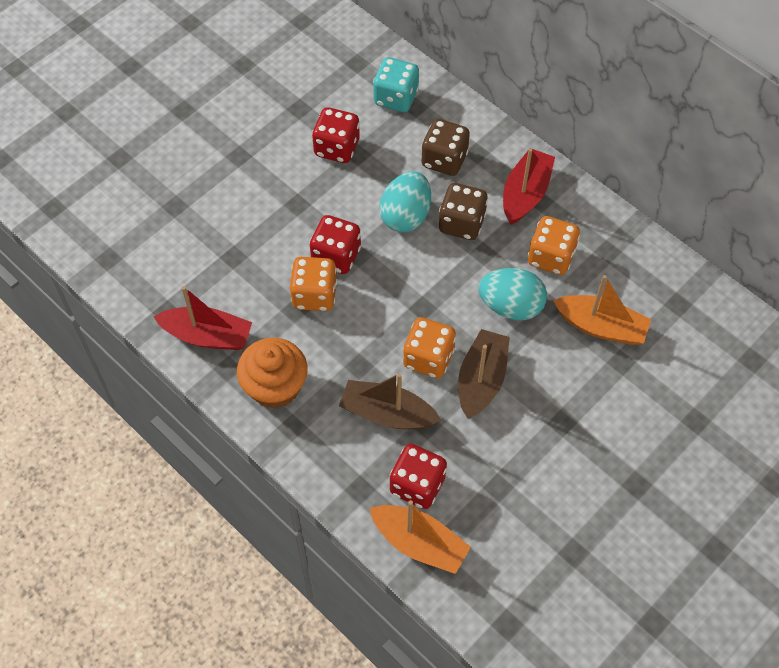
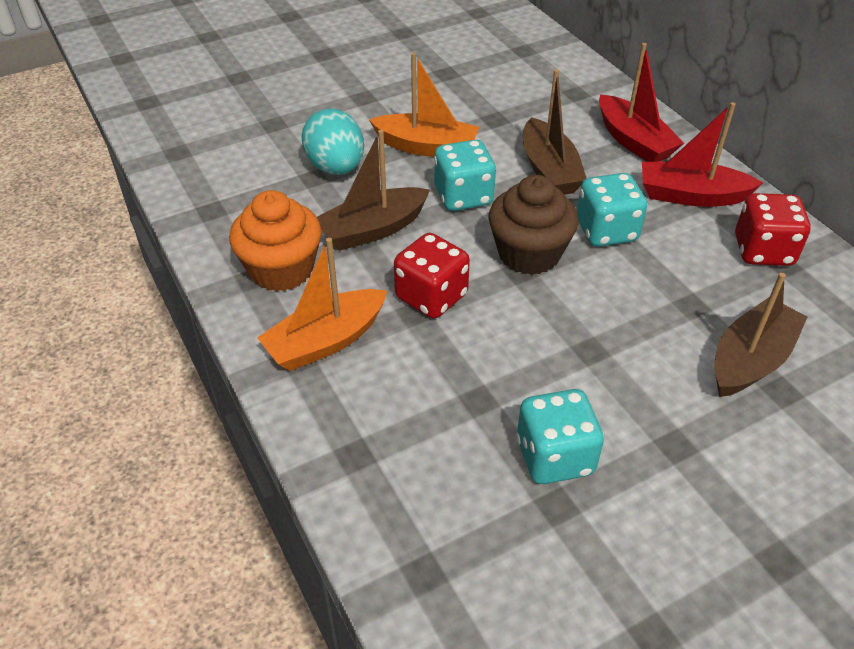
brown boat: 2 -> 3
brown cupcake: 0 -> 1
brown dice: 2 -> 0
orange dice: 3 -> 0
red dice: 3 -> 2
turquoise dice: 1 -> 3
turquoise egg: 2 -> 1

